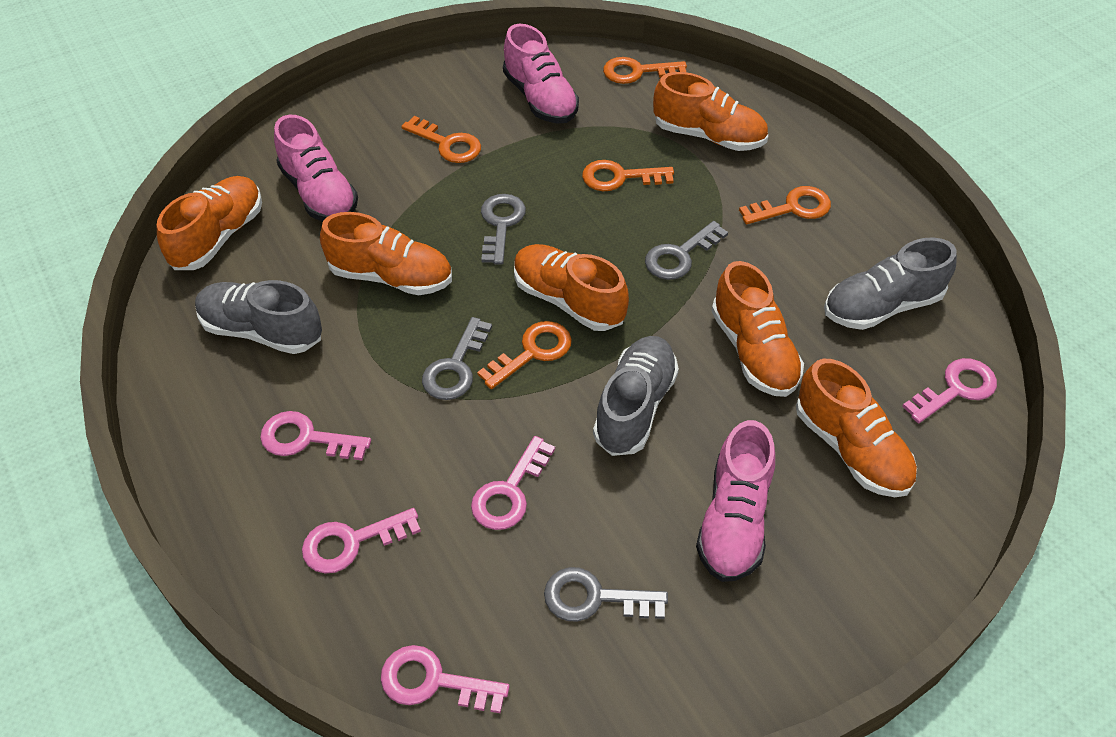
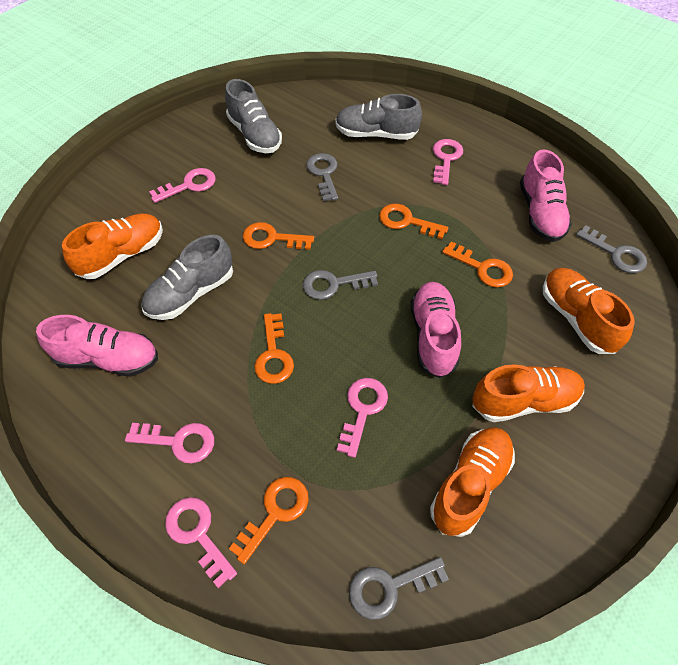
orange shoe: 6 -> 4

